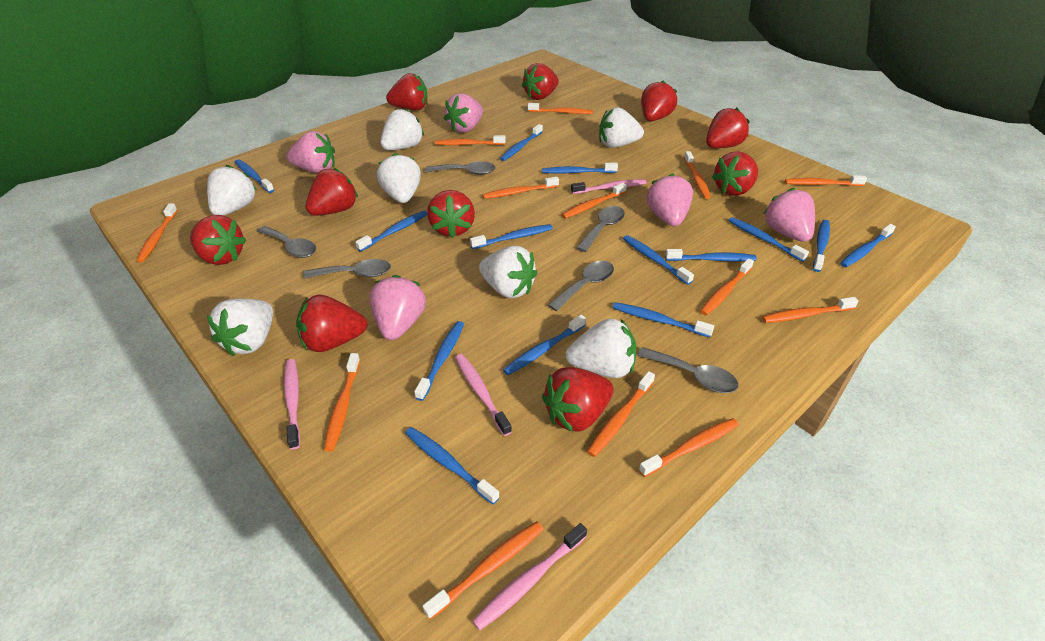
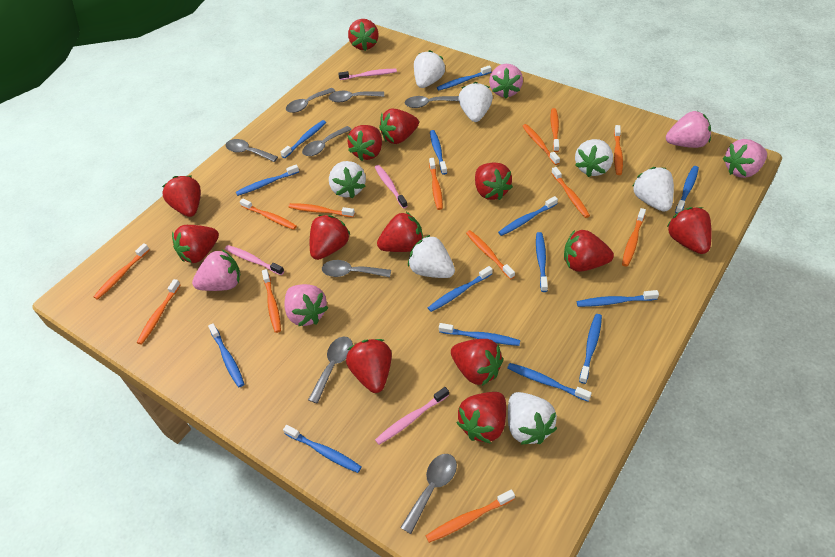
grey spoon: 6 -> 8
red strawberry: 10 -> 13

